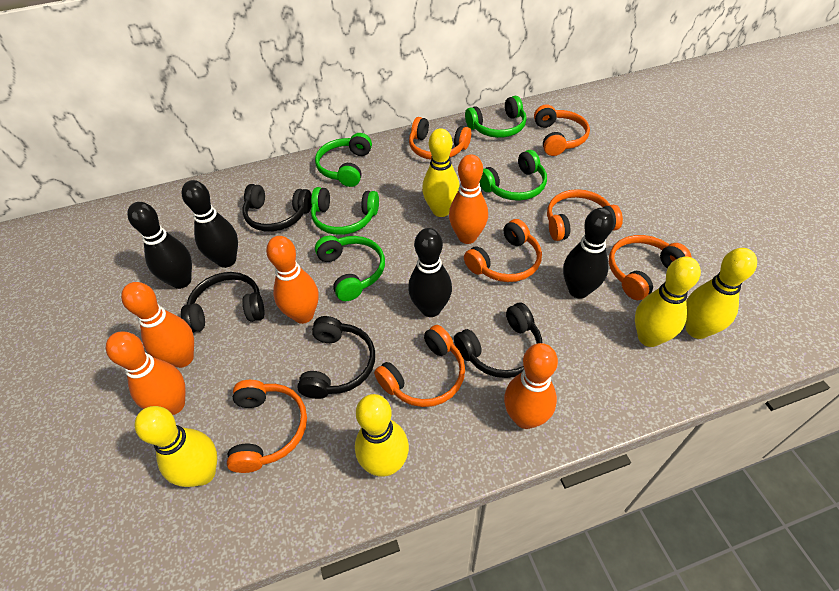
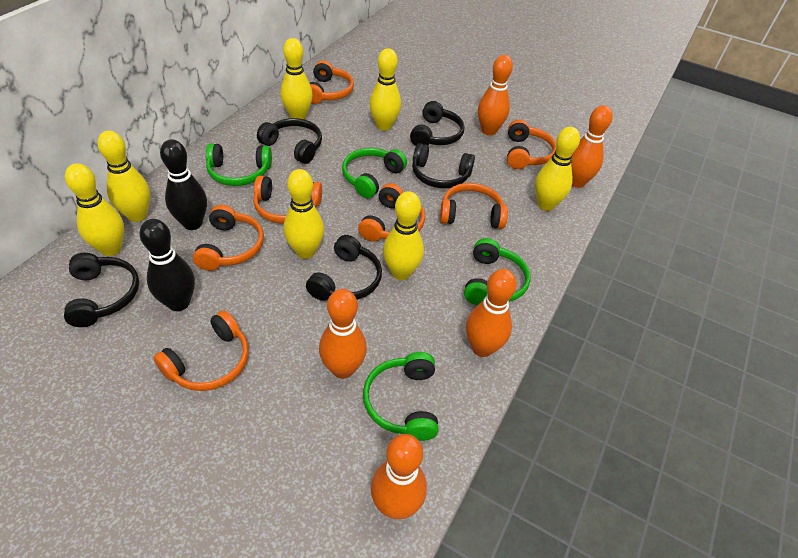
black bowling pin: 4 -> 2
black headphones: 4 -> 5
green headphones: 5 -> 4
yellow bowling pin: 5 -> 7

